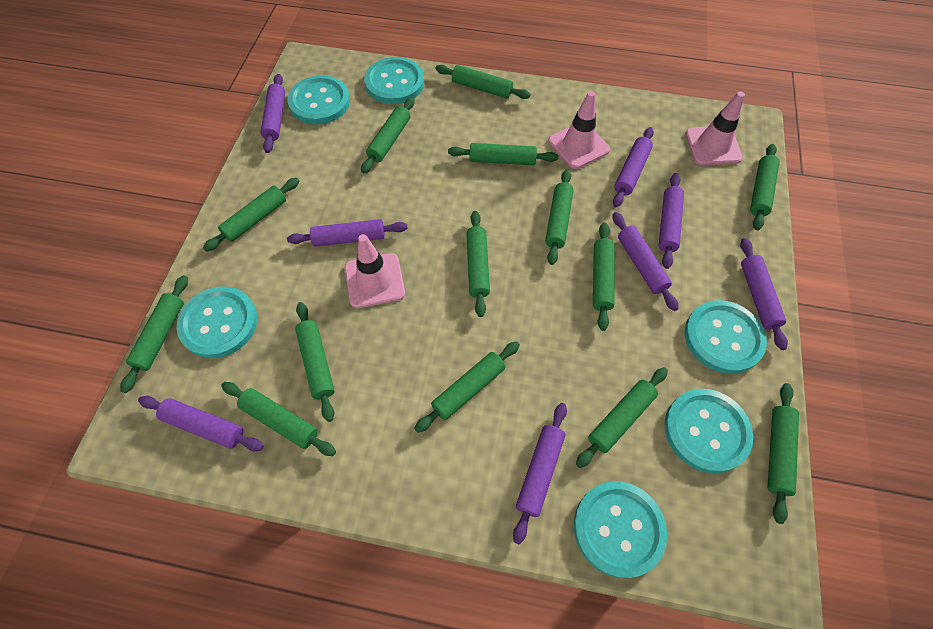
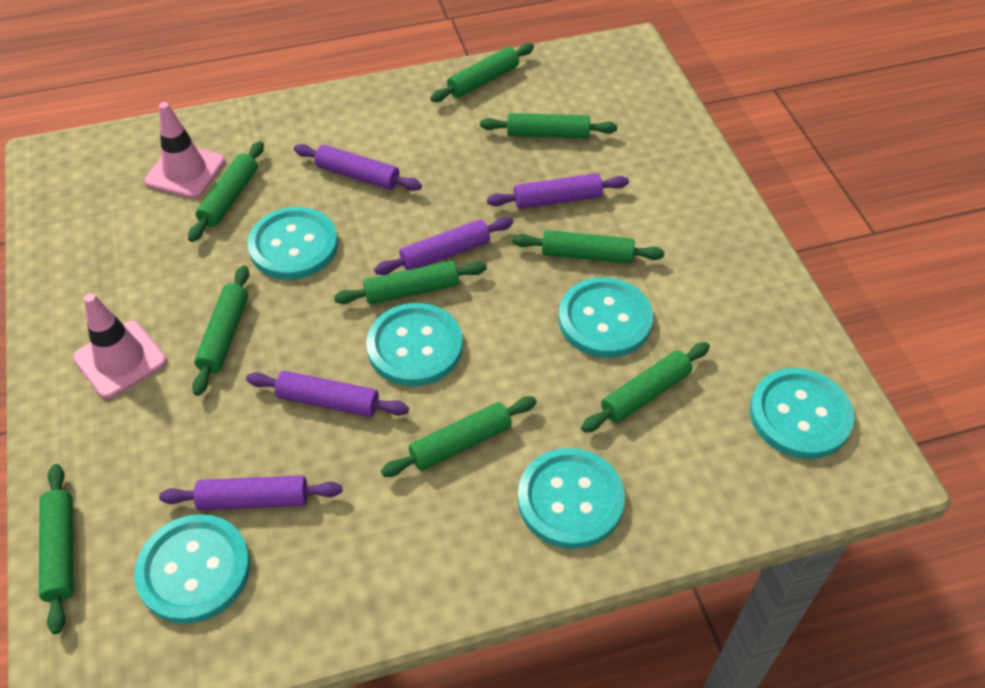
green rolling pin: 14 -> 9
pink traffic cone: 3 -> 2
purple rolling pin: 8 -> 5

